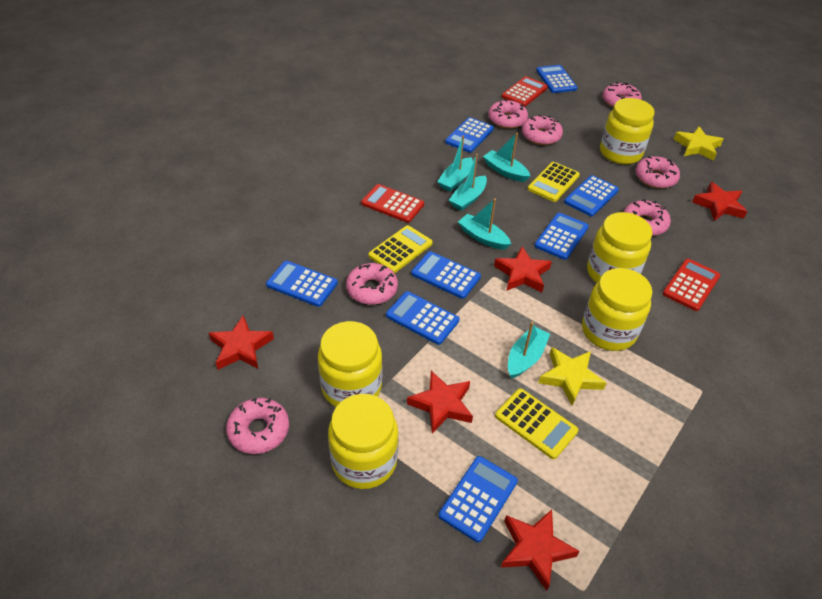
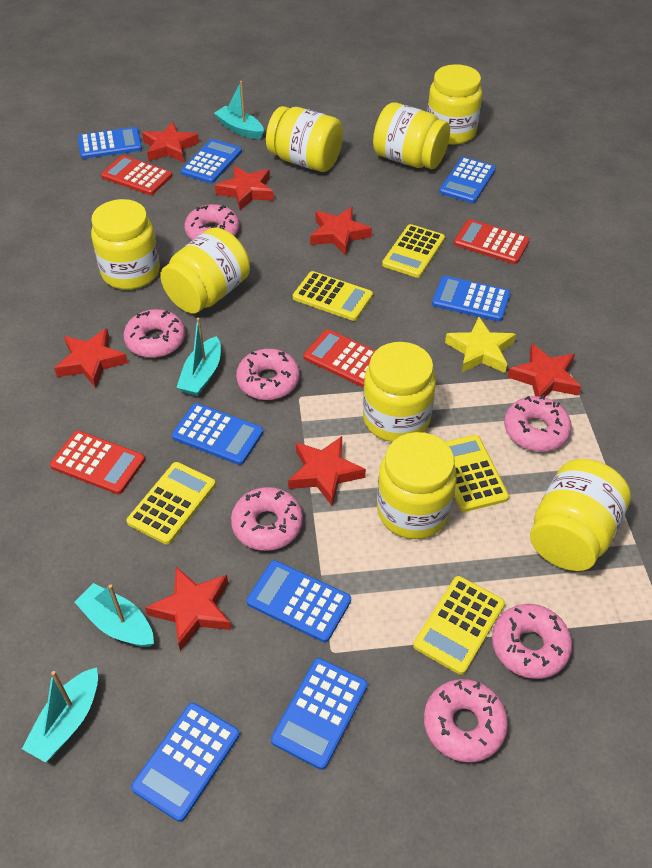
red calculator: 3 -> 4
red star: 5 -> 7
turquoise boat: 5 -> 4
yellow calculator: 3 -> 5
yellow jar: 5 -> 8
yellow star: 2 -> 1

